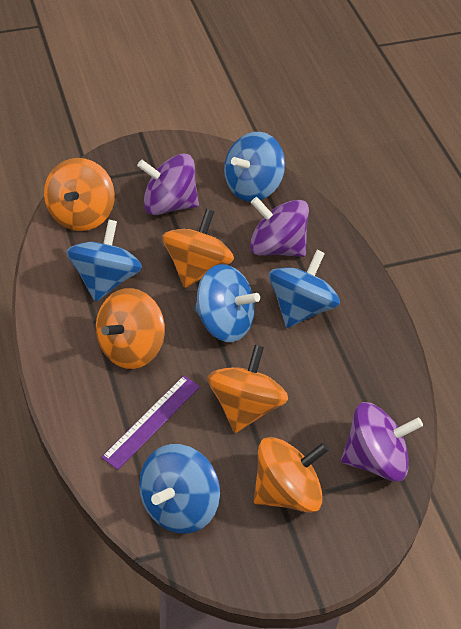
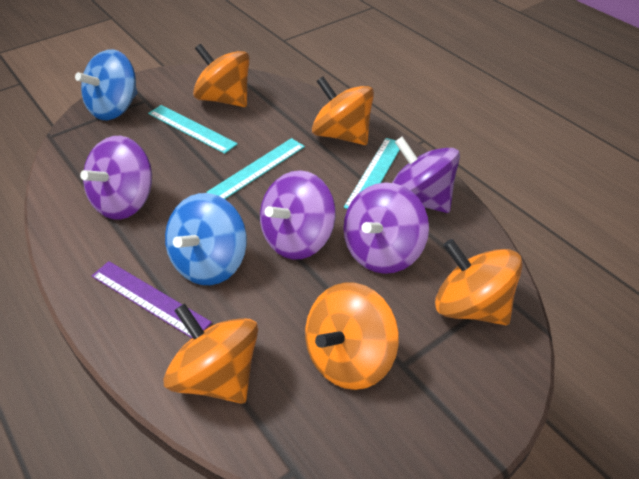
blue spinning top: 5 -> 2
purple spinning top: 3 -> 4
turquoise ruler: 0 -> 3

